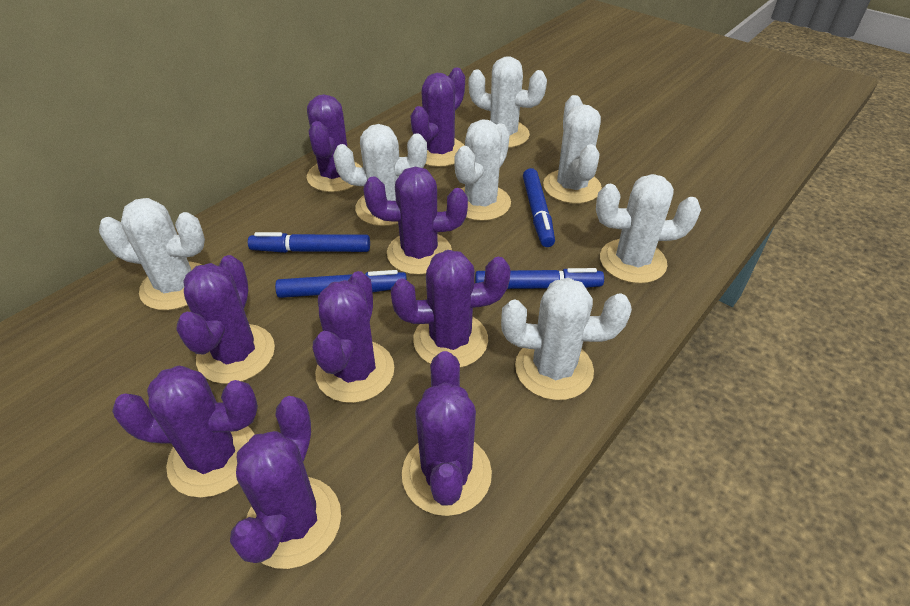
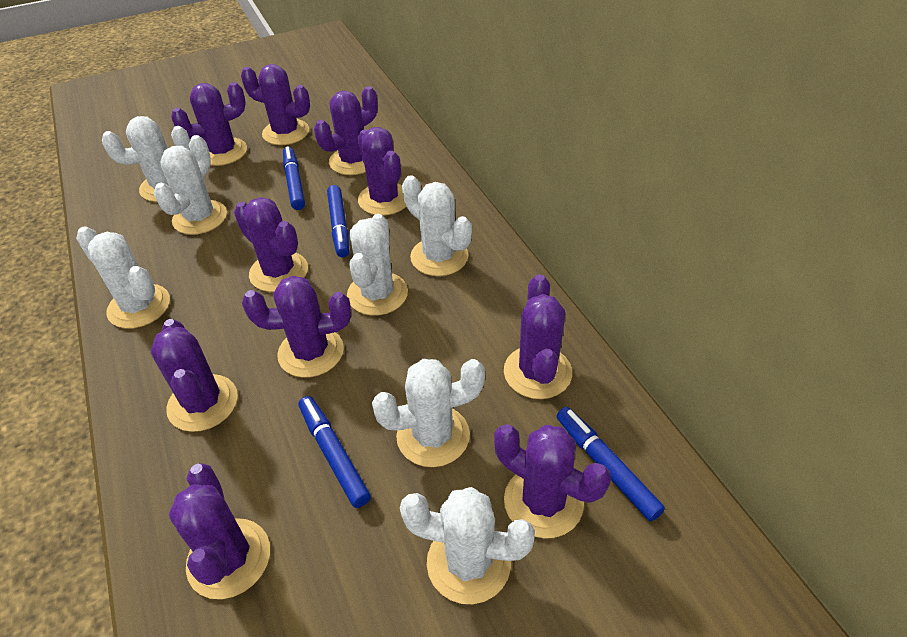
purple cactus: 9 -> 10

